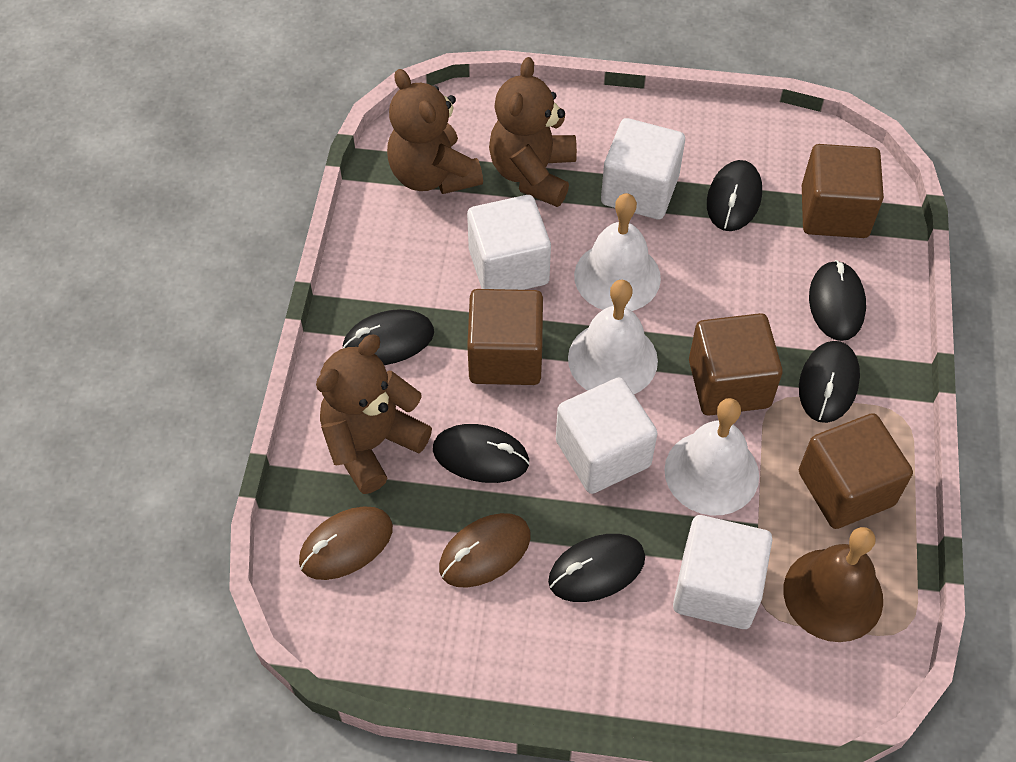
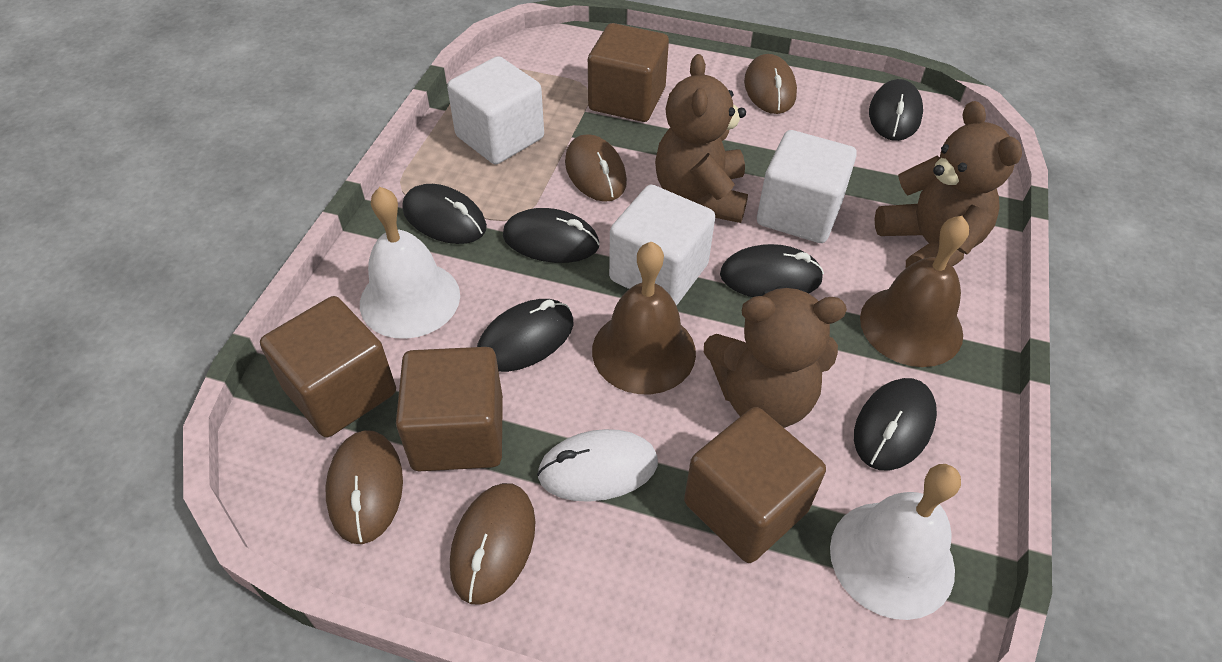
brown bell: 1 -> 2
brown mouse: 2 -> 4
white bell: 3 -> 2
white cube: 4 -> 3
white mouse: 0 -> 1

